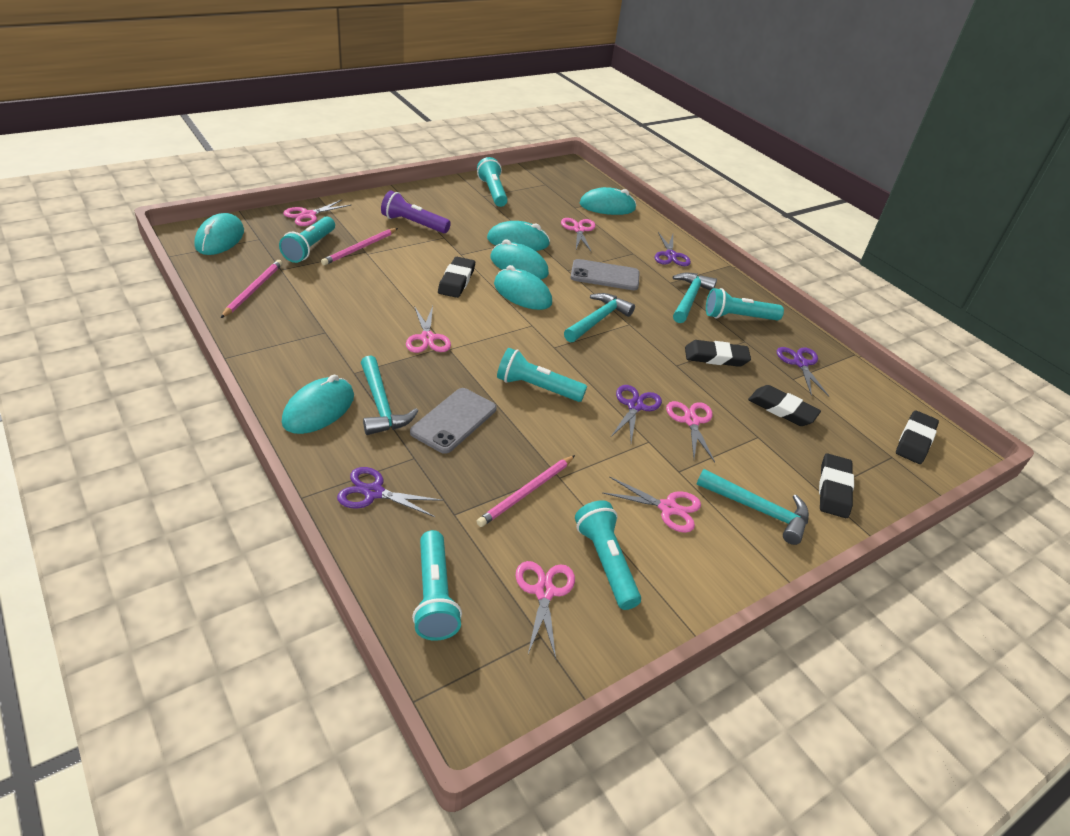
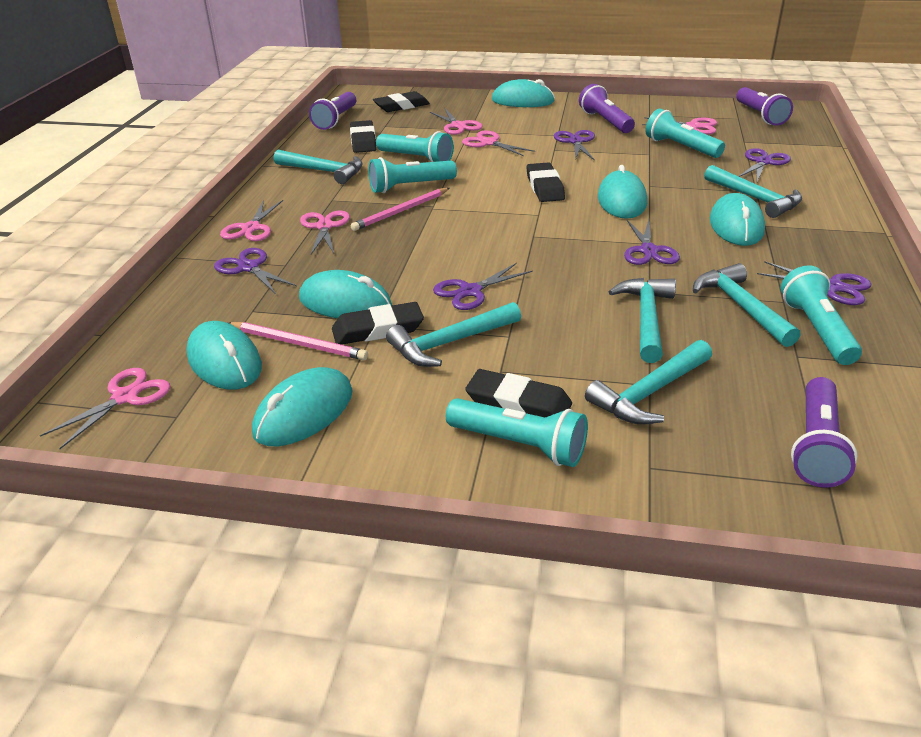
grey phone: 2 -> 0
pink pencil: 3 -> 2
purple flashlight: 1 -> 4
purple scissors: 4 -> 6
turquoise flashlight: 6 -> 5
turquoise hammer: 4 -> 6

